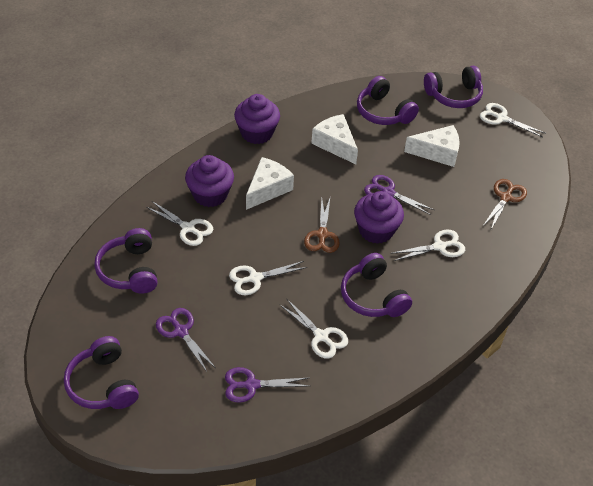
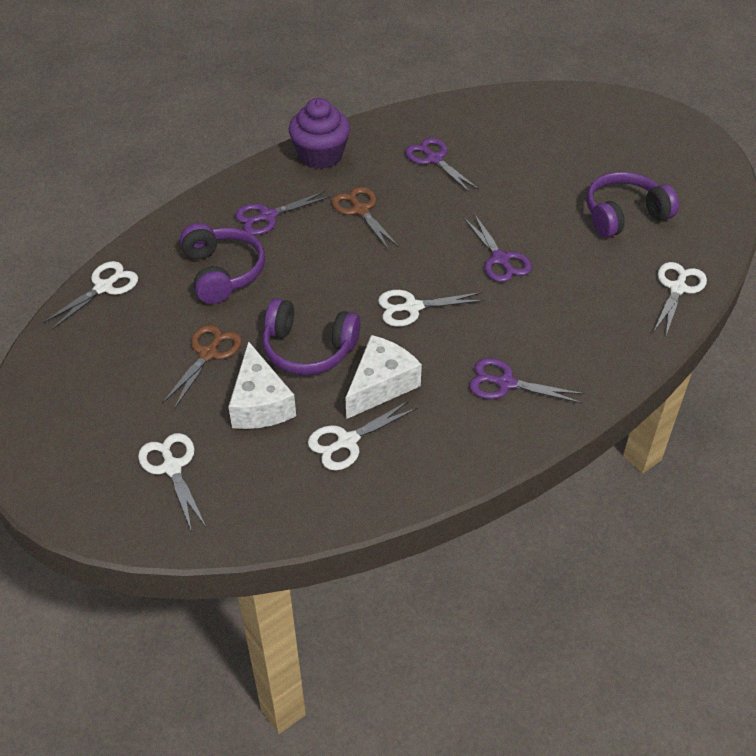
purple cupcake: 3 -> 1
purple headphones: 5 -> 3
purple scissors: 3 -> 4
white cheese: 3 -> 2

